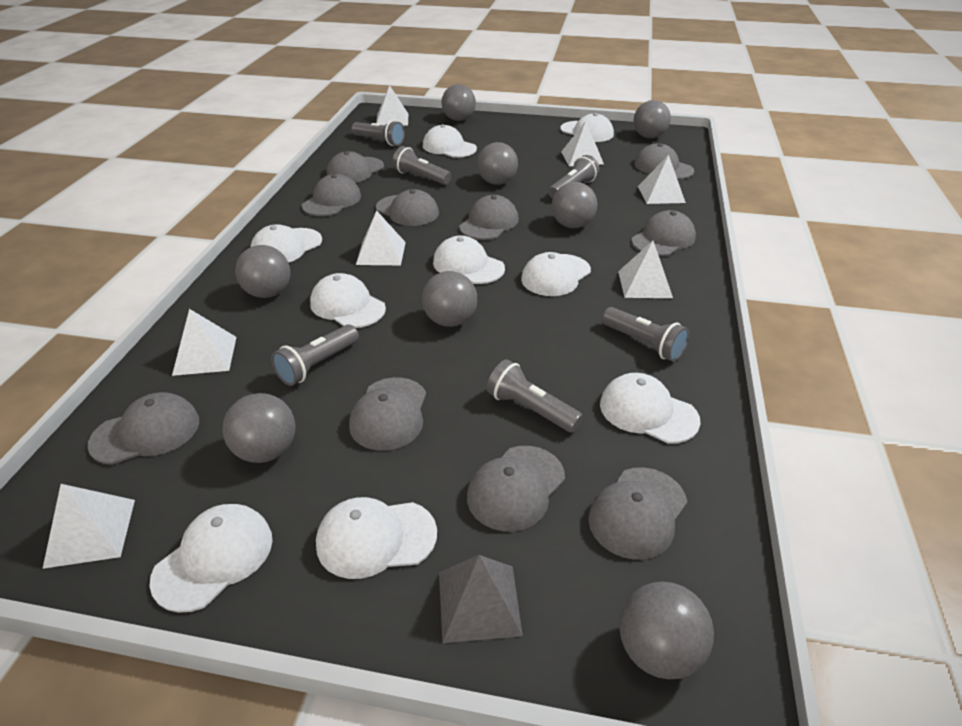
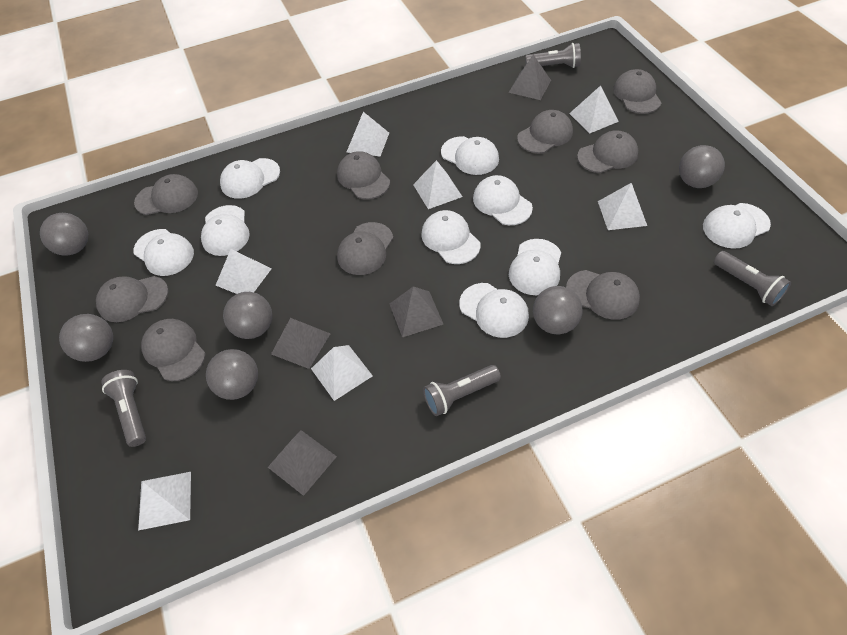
grey ball: 8 -> 6
grey cap: 10 -> 9
grey flashlight: 6 -> 4
grey pyramid: 1 -> 4

